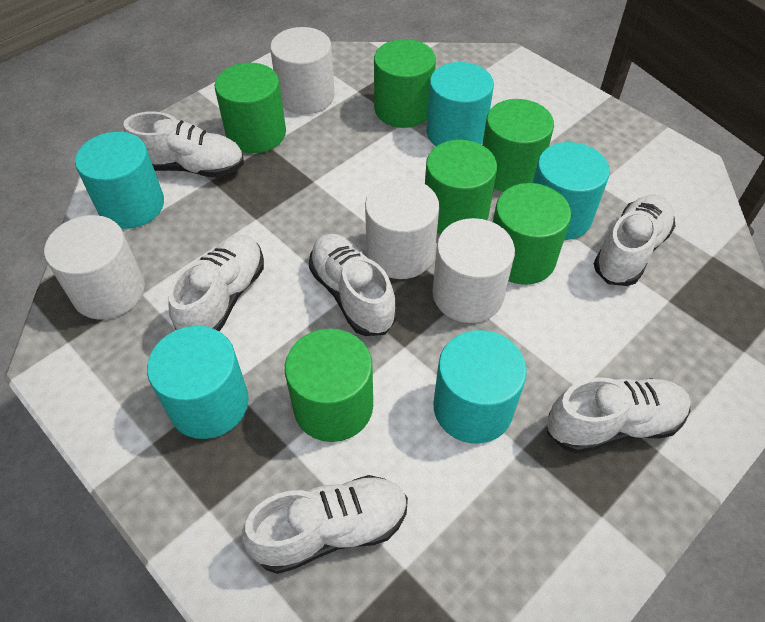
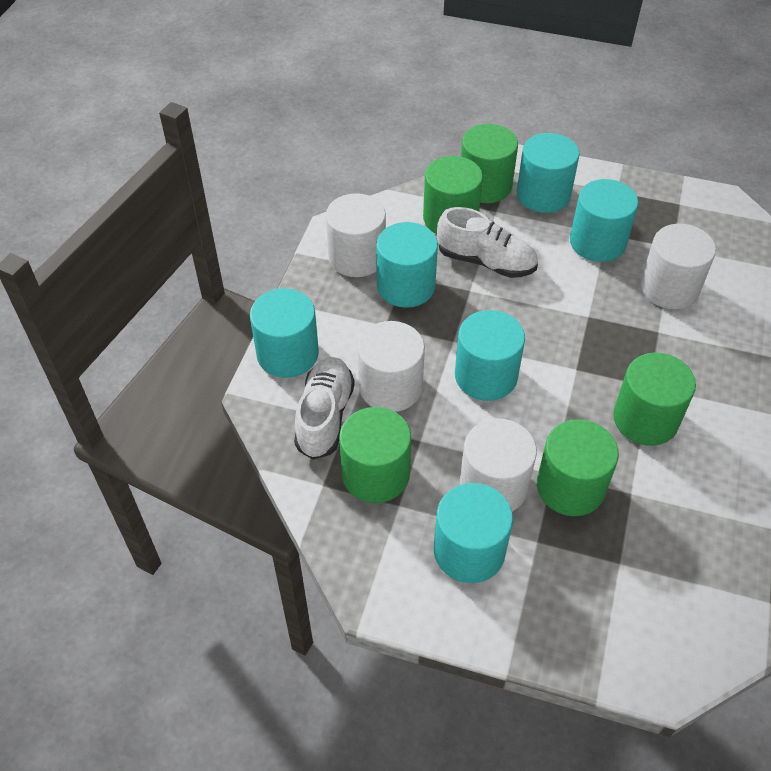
green cylinder: 6 -> 5
turquoise cylinder: 5 -> 6
white shoe: 6 -> 2

